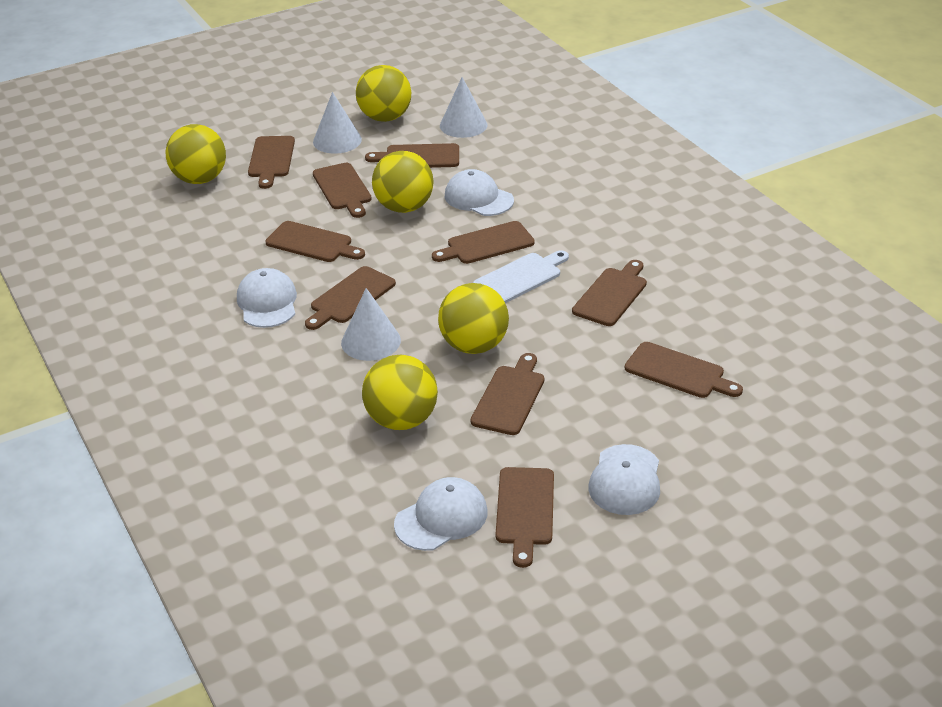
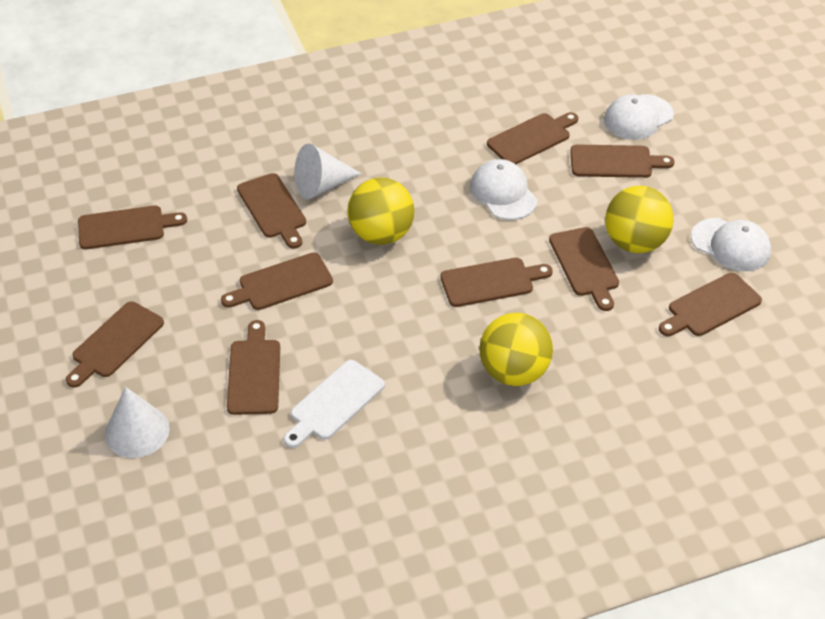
white cap: 4 -> 3
white cone: 3 -> 2
yellow ball: 5 -> 3

